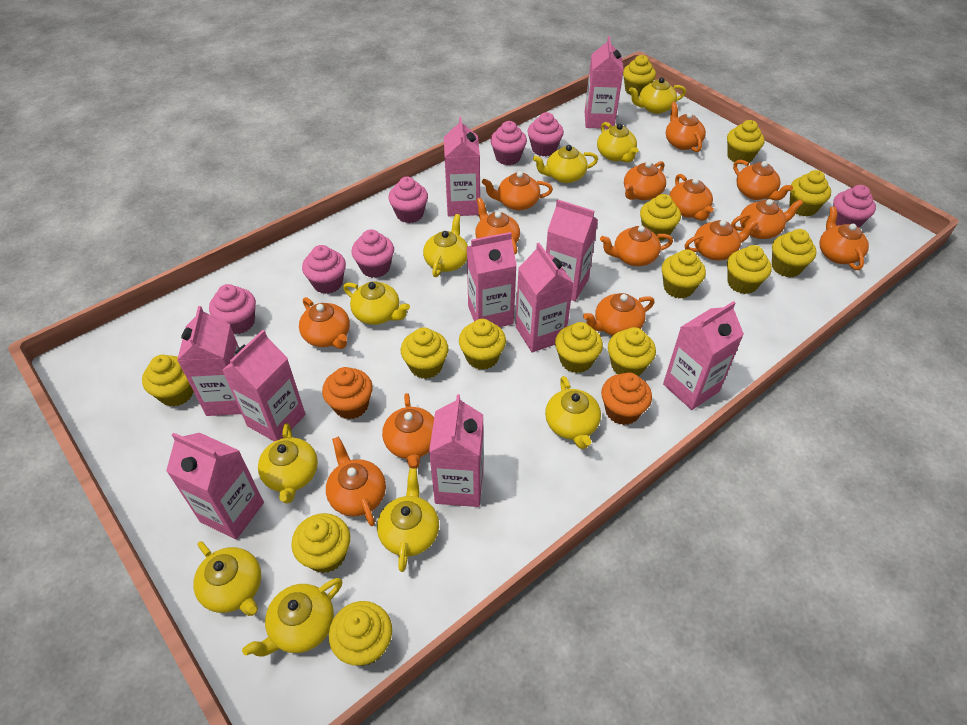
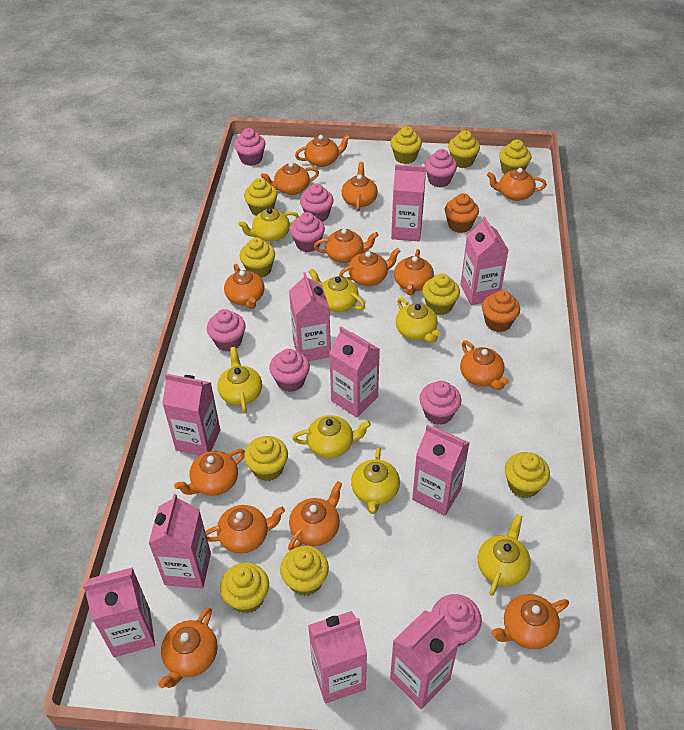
pink cupcake: 7 -> 8
yellow cupcake: 14 -> 10
yellow teapot: 10 -> 7

